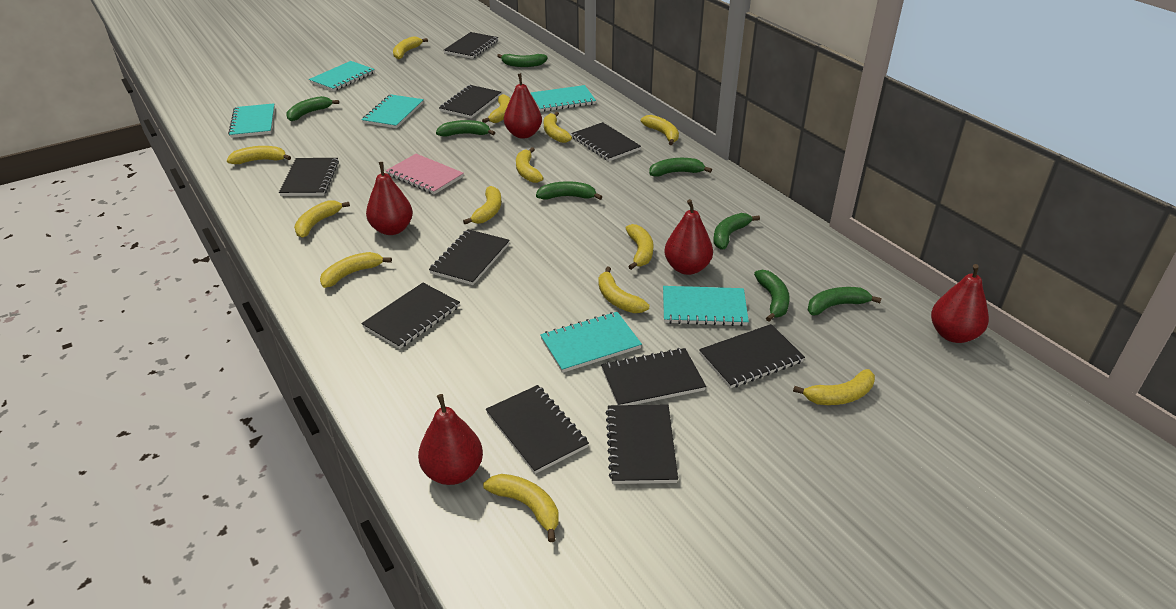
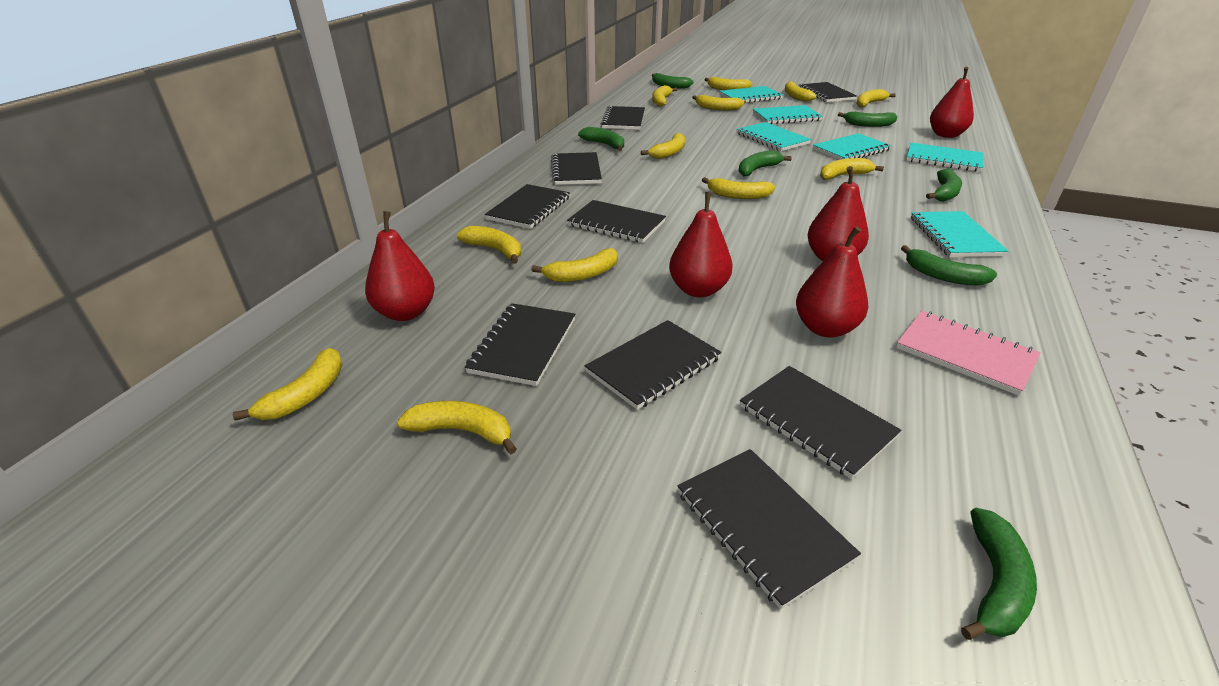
black notebook: 10 -> 9
green banana: 8 -> 7
yellow banana: 13 -> 12

